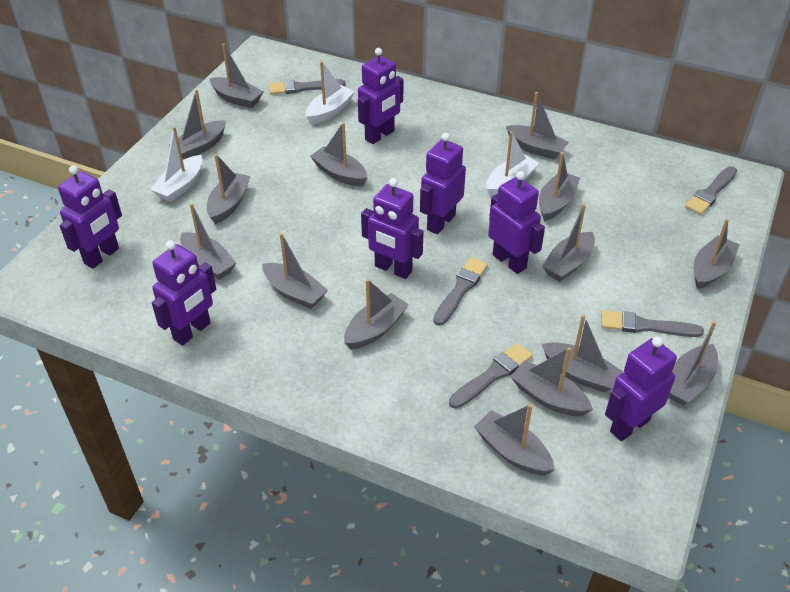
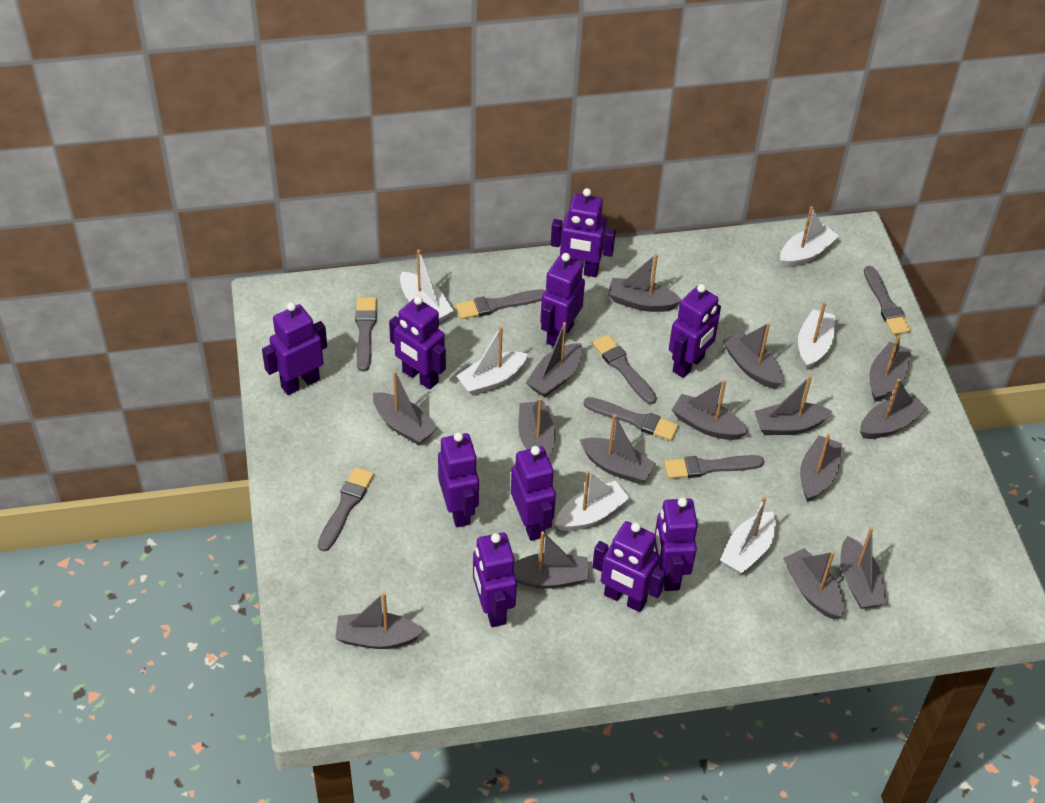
grey brush: 5 -> 7
purple robot: 7 -> 10
white boat: 3 -> 6

